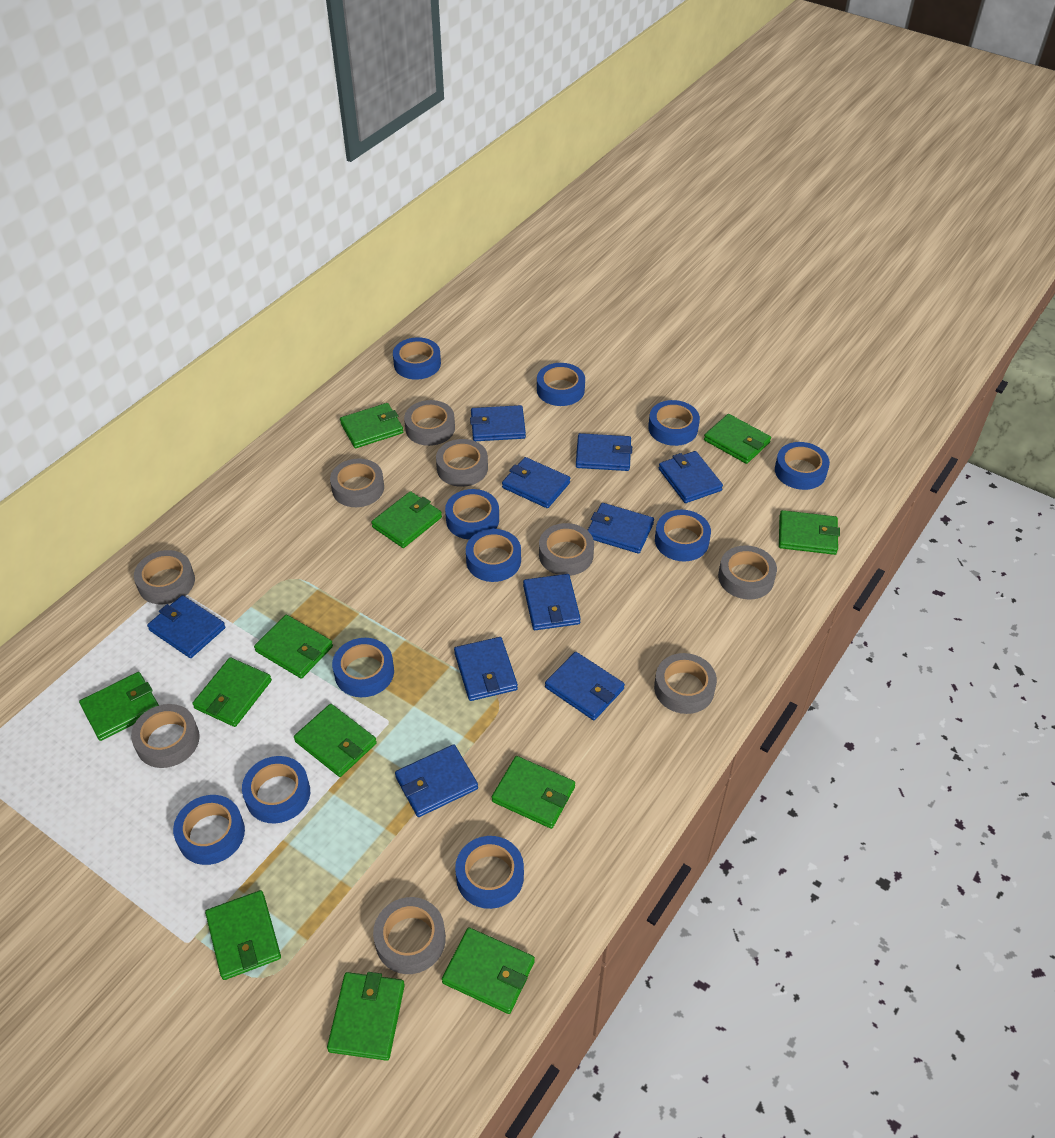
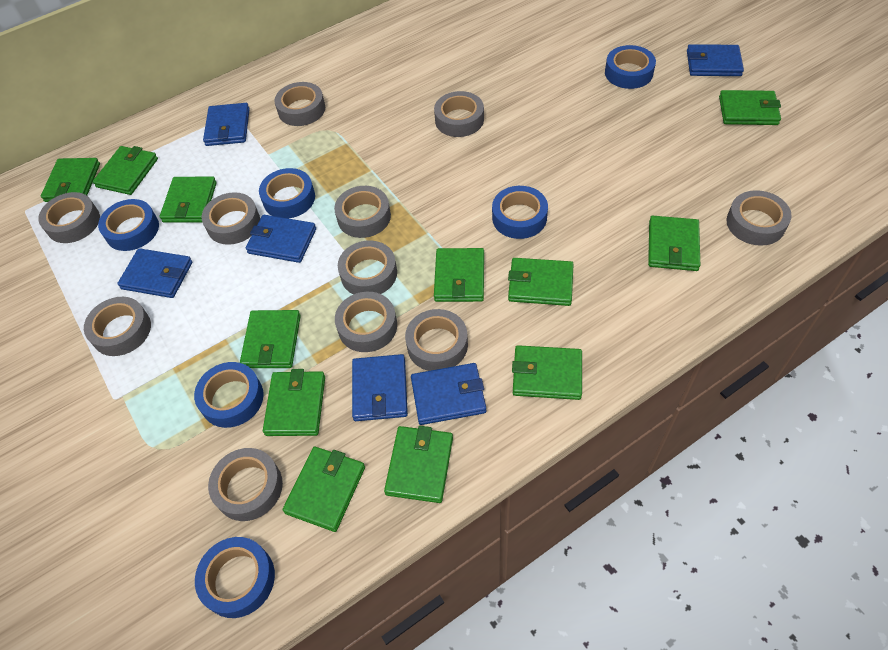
blue tape: 11 -> 6
blue wallet: 10 -> 6
grey tape: 9 -> 11

